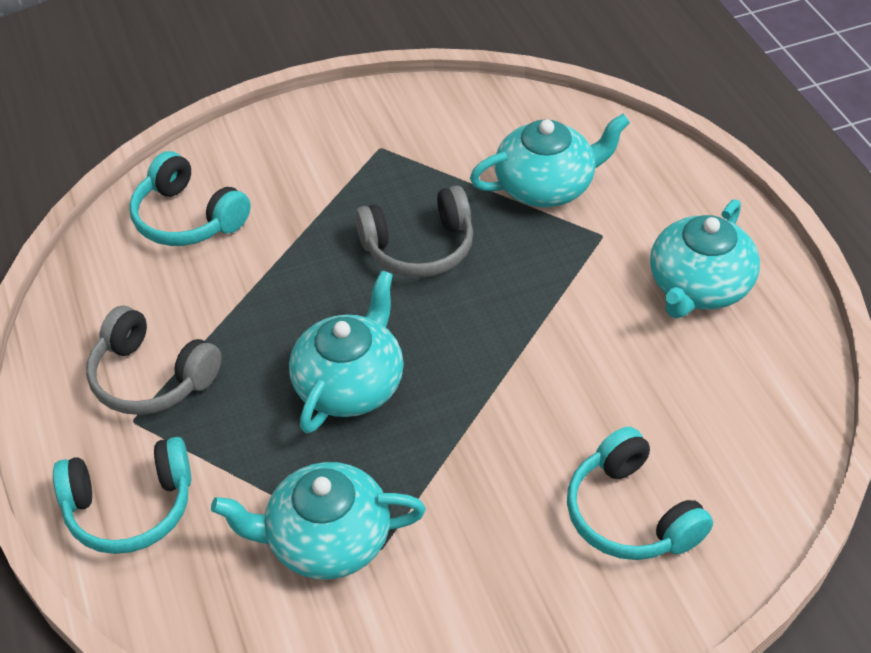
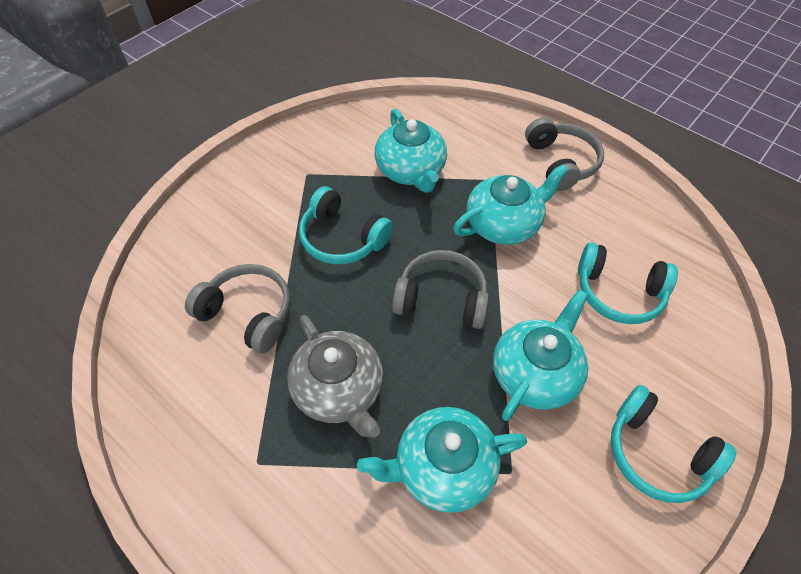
grey headphones: 2 -> 3
grey teapot: 0 -> 1

